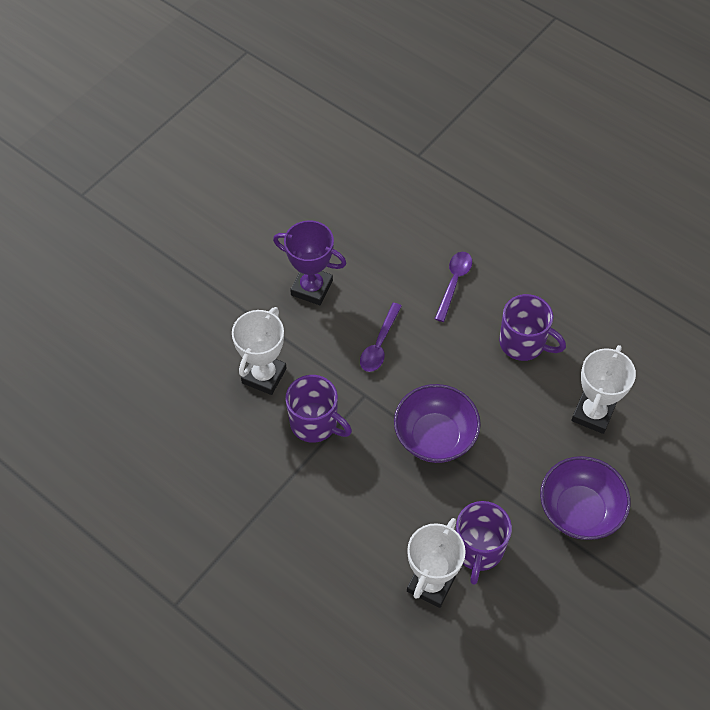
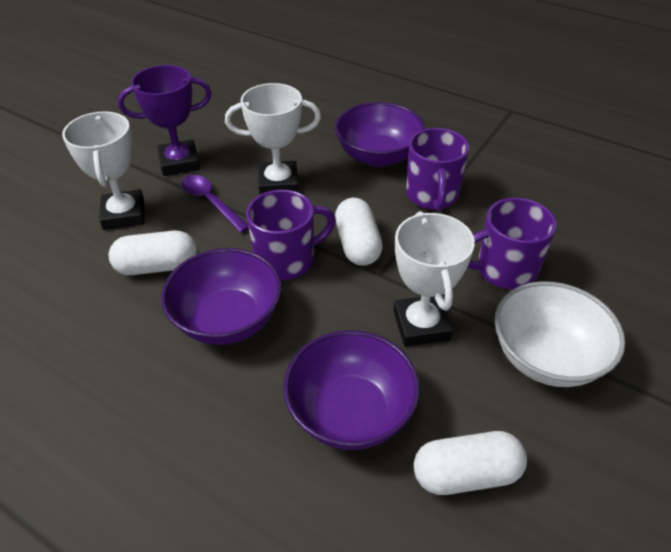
purple bowl: 2 -> 3
purple spoon: 2 -> 1
white bowl: 0 -> 1
white capsule: 0 -> 3

